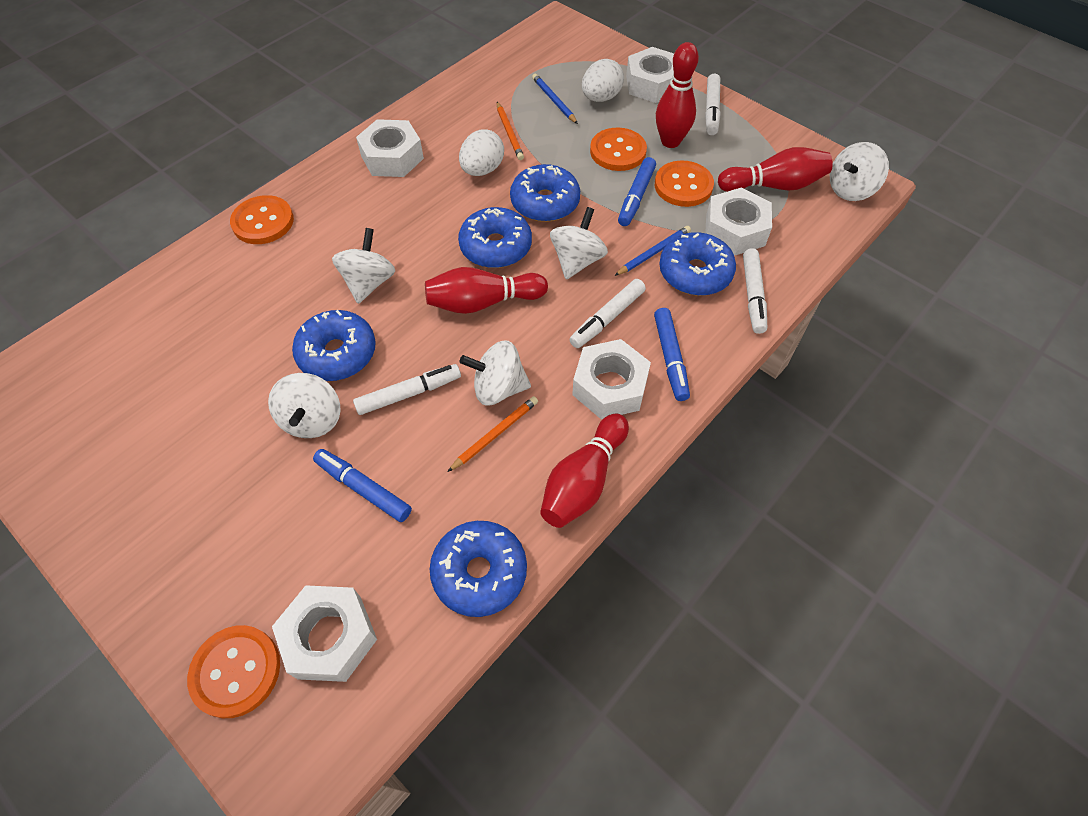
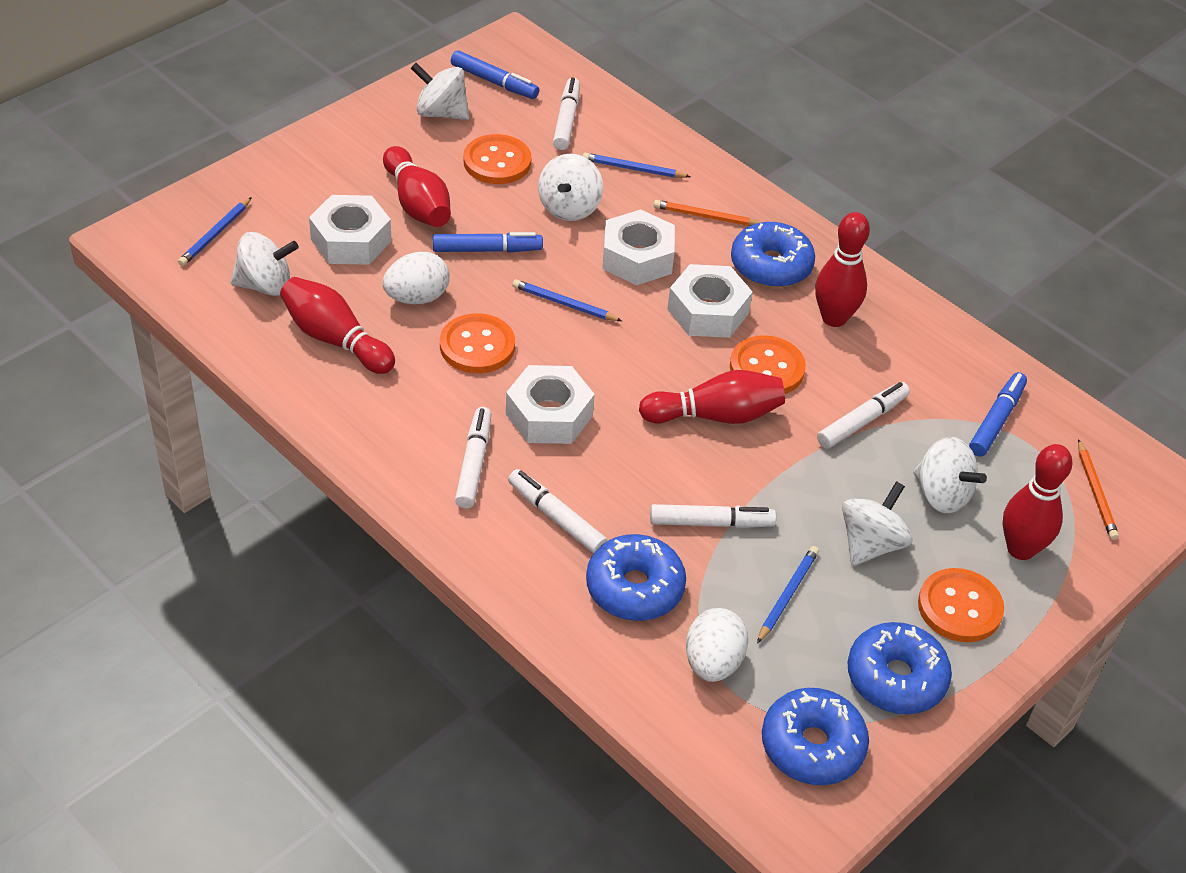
blue donut: 5 -> 4
blue pencil: 2 -> 4
red bowling pin: 4 -> 5
white marker: 4 -> 5
white nut: 5 -> 4

